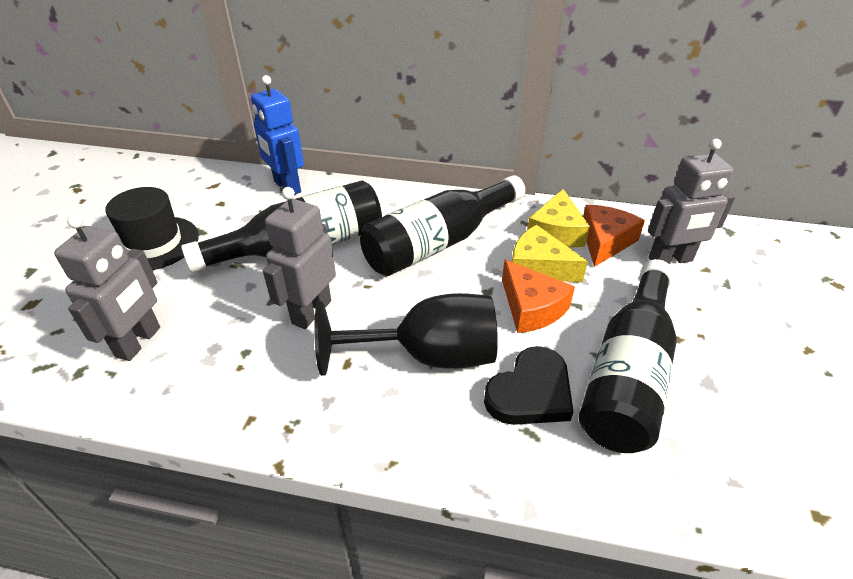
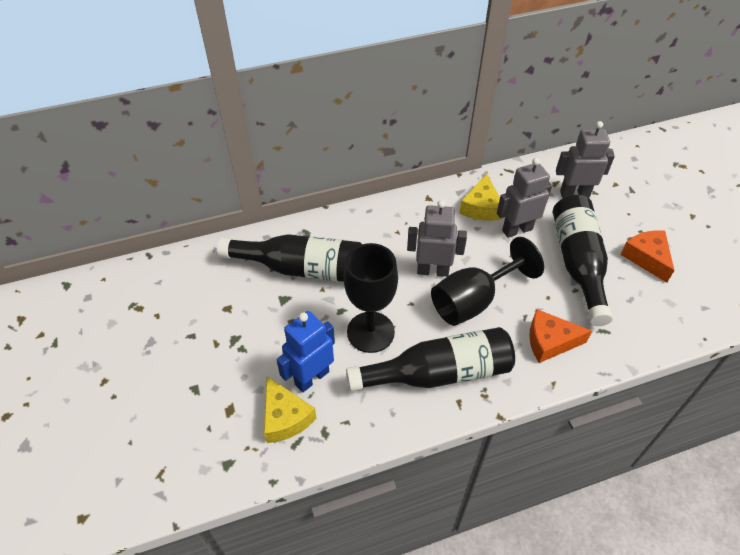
black goblet: 1 -> 2
black hat: 1 -> 0
black heart: 1 -> 0

